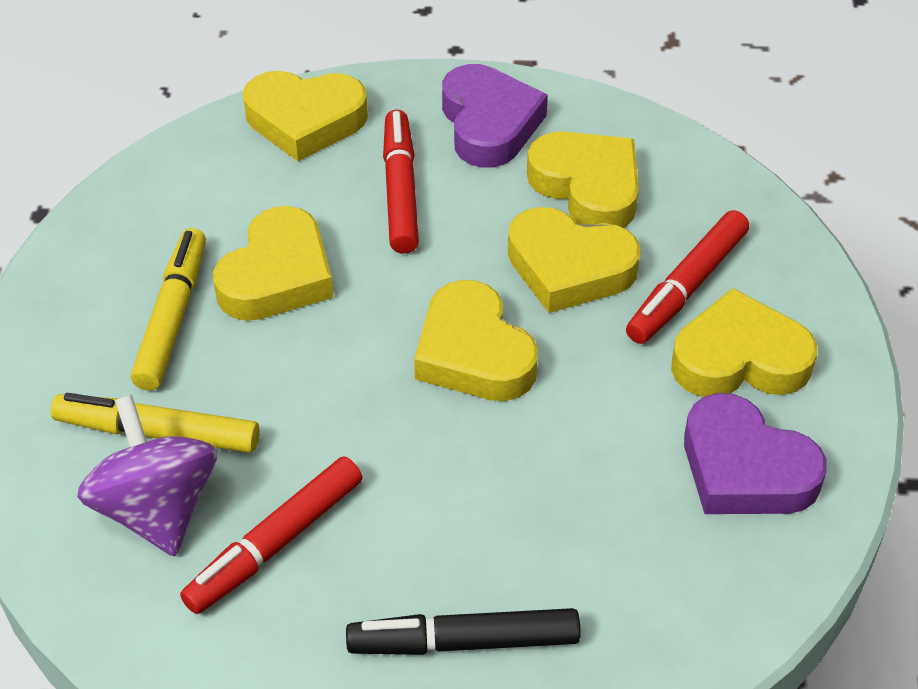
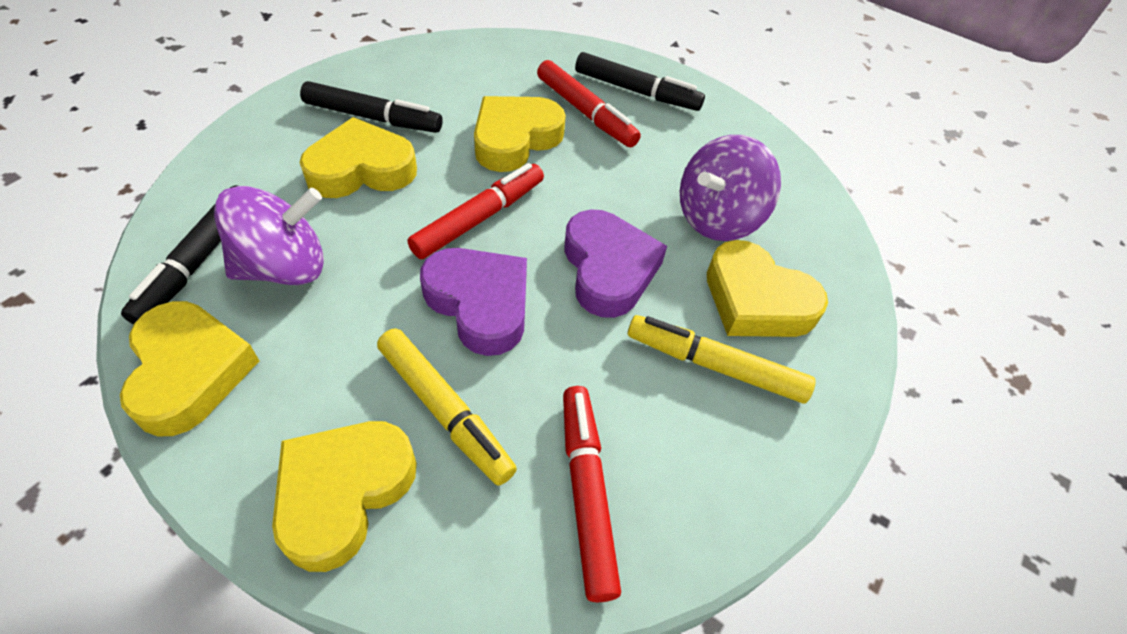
black marker: 1 -> 3
purple spinning top: 1 -> 2
yellow heart: 6 -> 5

